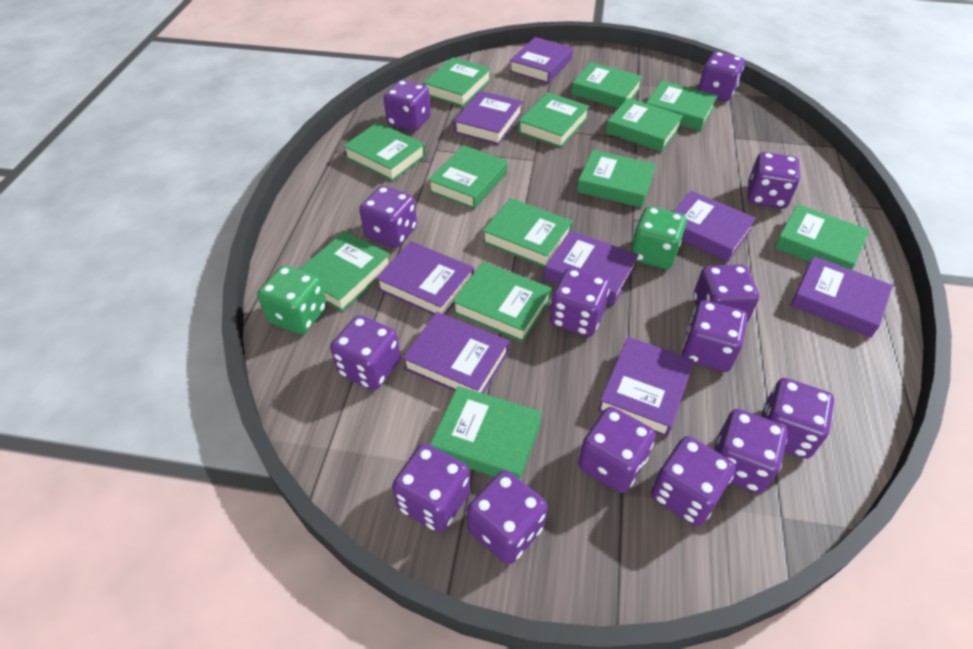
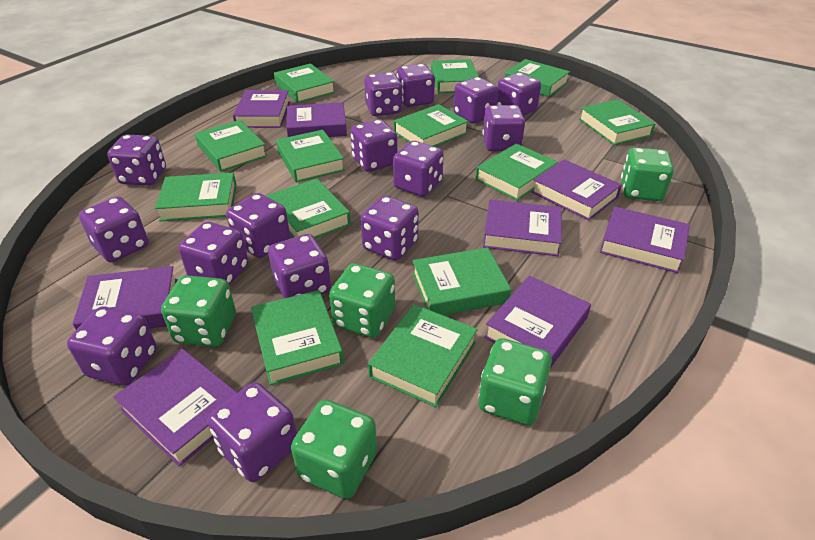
green dice: 2 -> 5
purple dice: 14 -> 15

